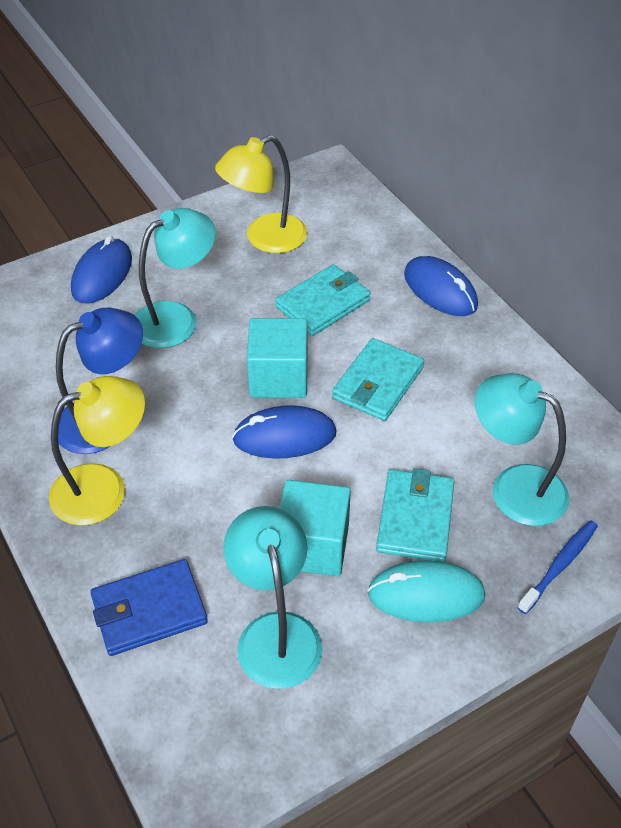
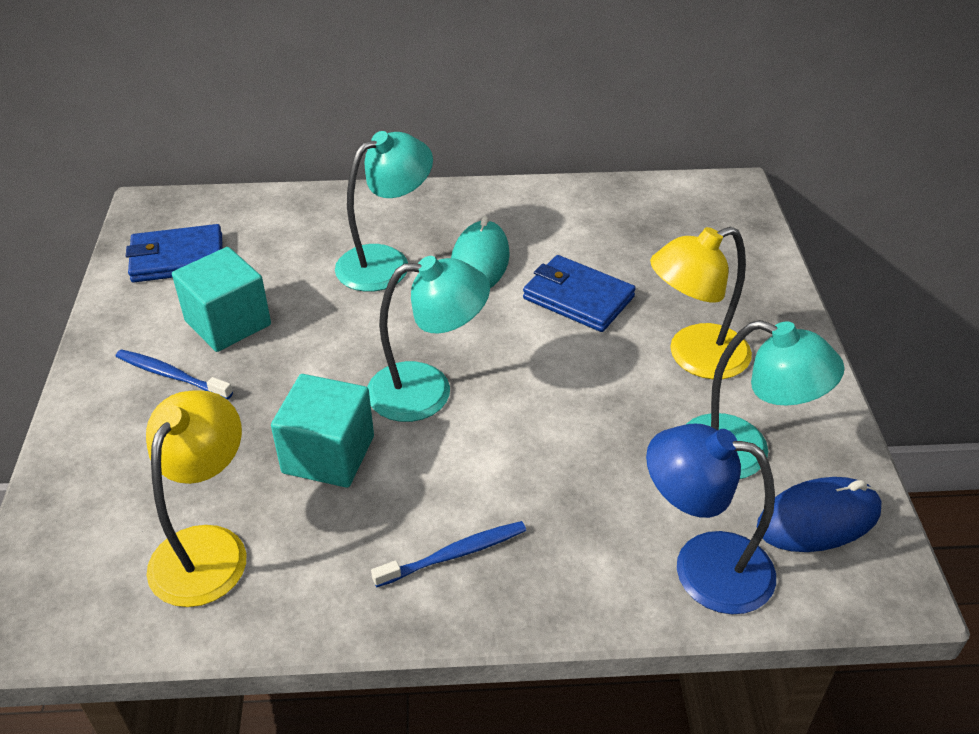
blue mouse: 3 -> 1
blue toothbrush: 1 -> 2
blue wallet: 1 -> 2
turquoise wallet: 3 -> 0

